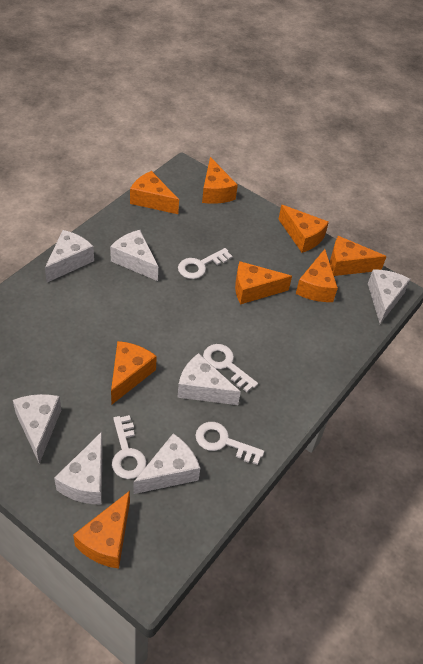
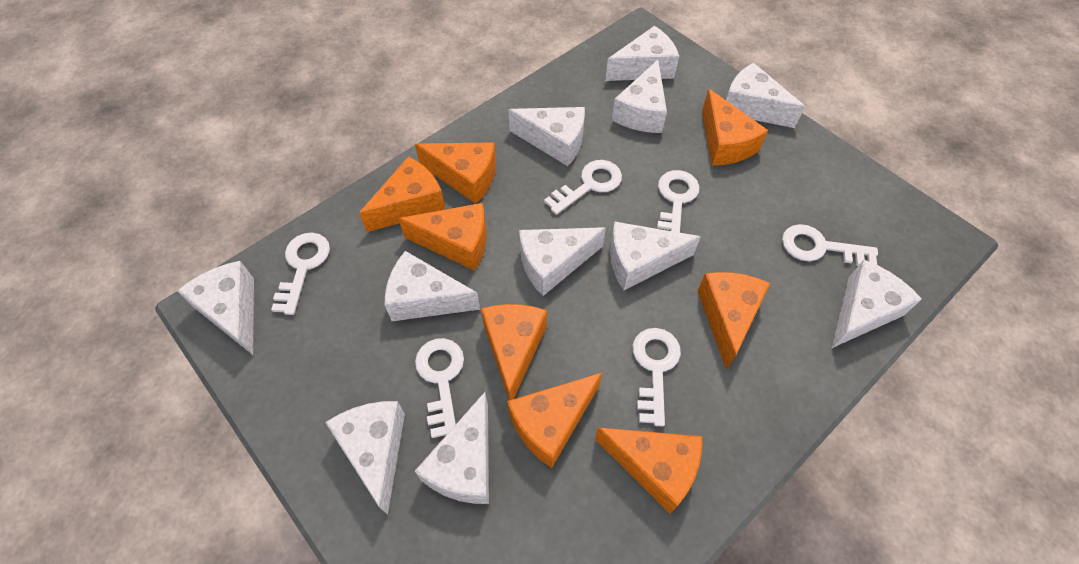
white cheese: 7 -> 11
white key: 4 -> 6

